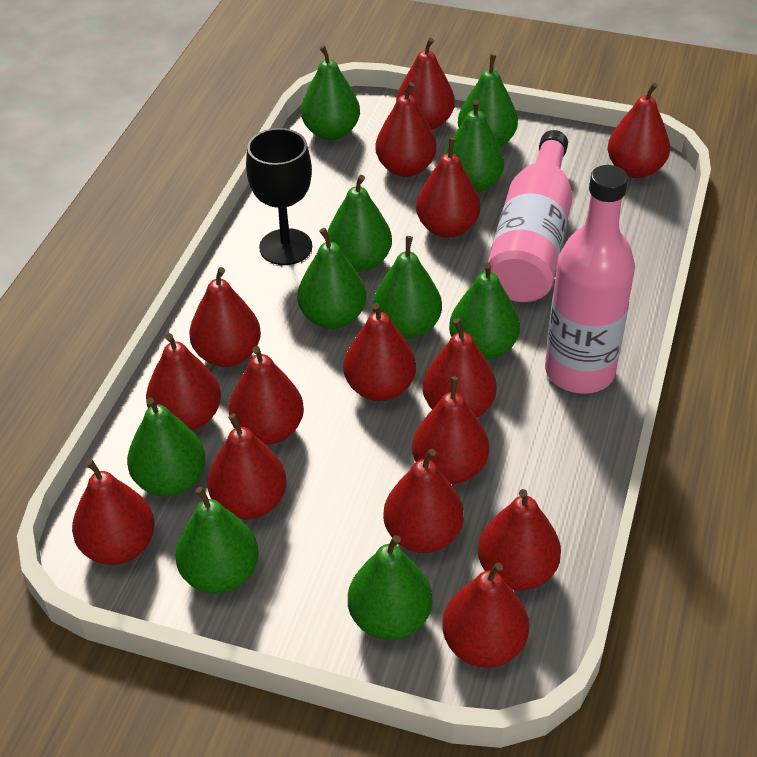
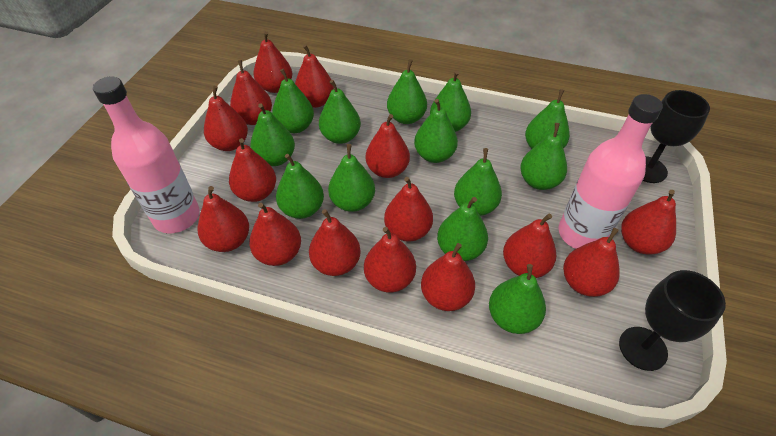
black goblet: 1 -> 2
green pear: 10 -> 13

